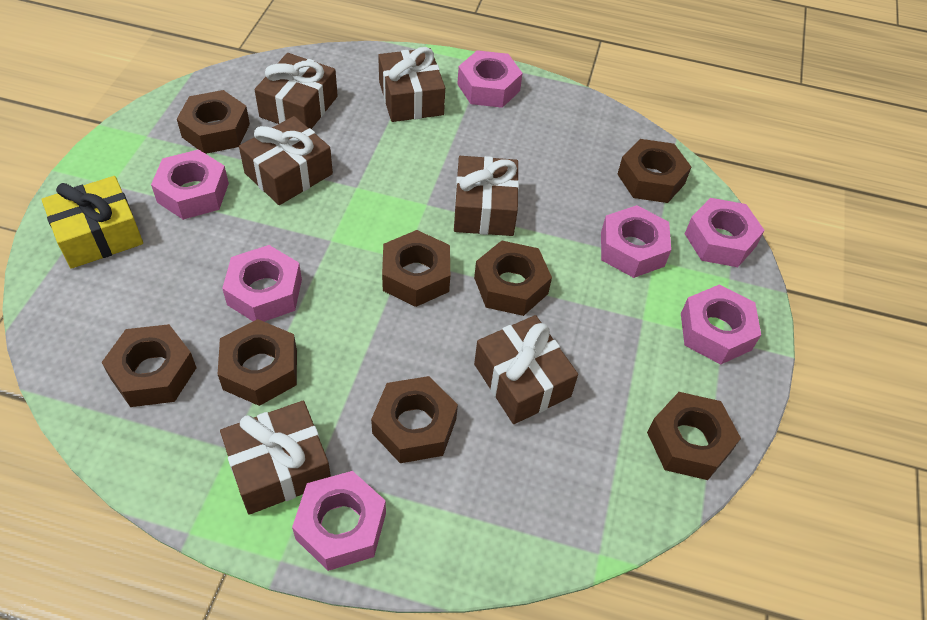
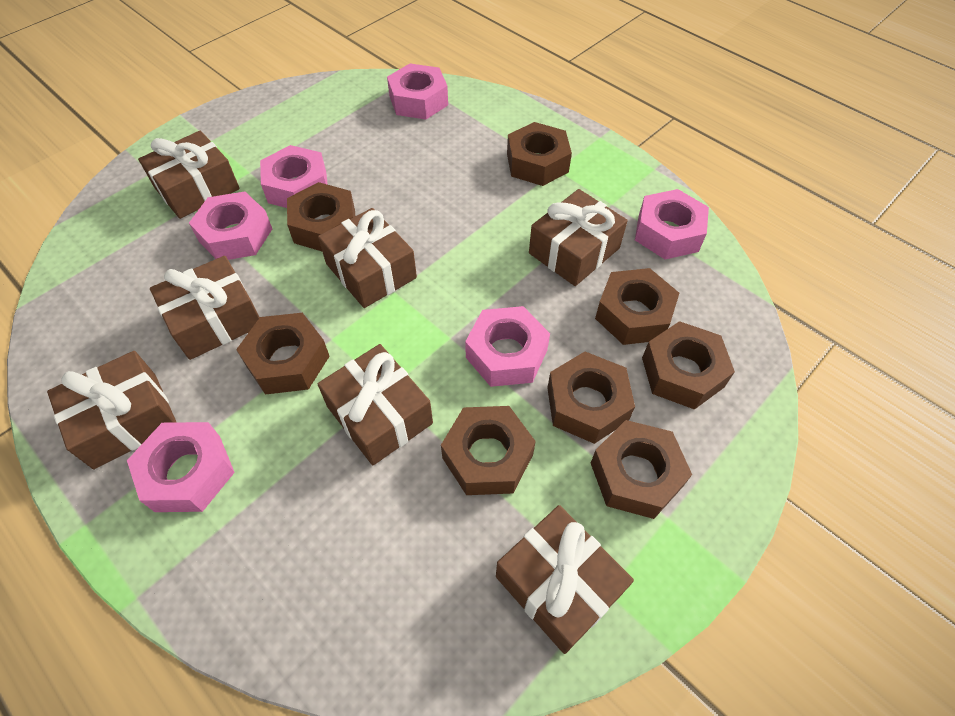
brown gift: 6 -> 7
pink nut: 7 -> 6
yellow gift: 1 -> 0

